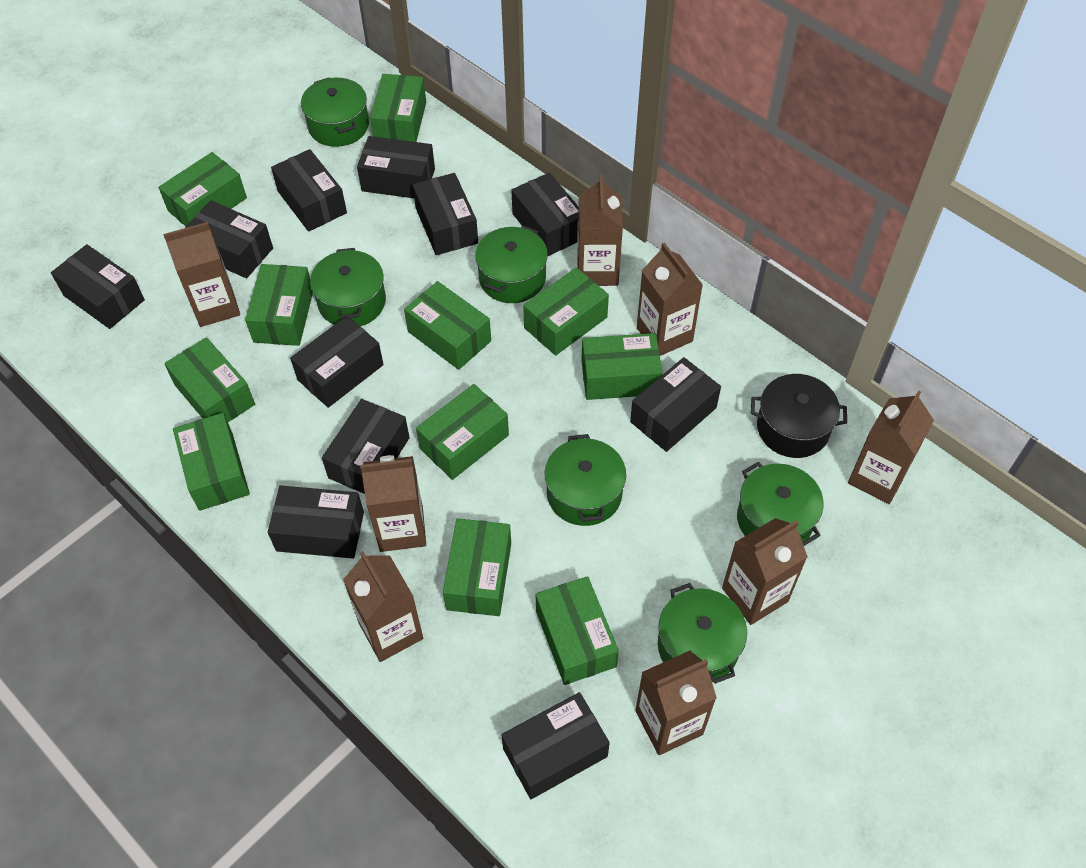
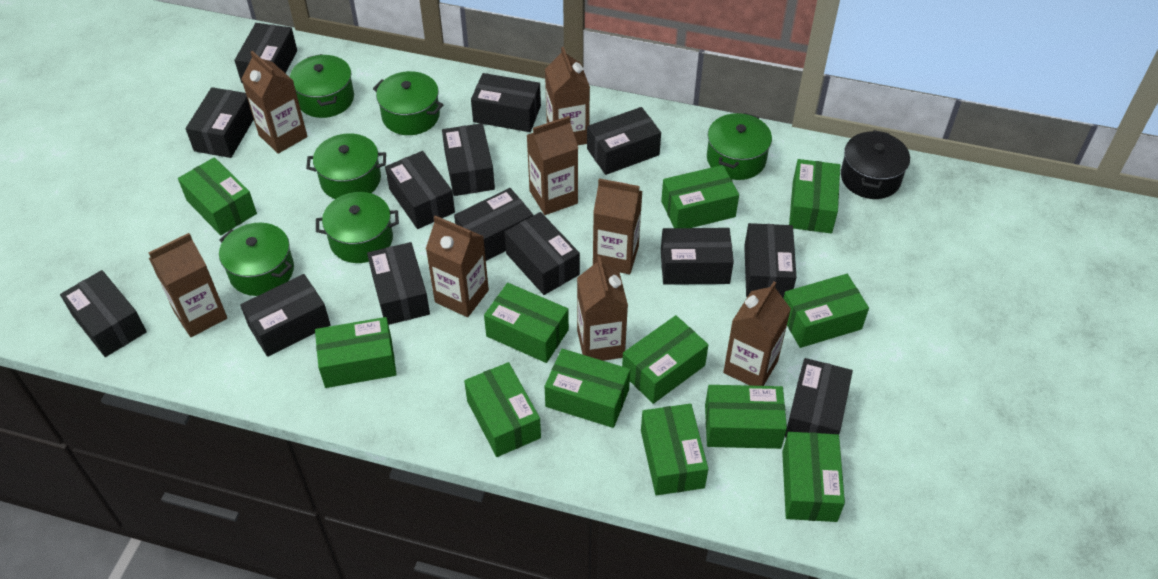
black box: 11 -> 14
green box: 11 -> 12

